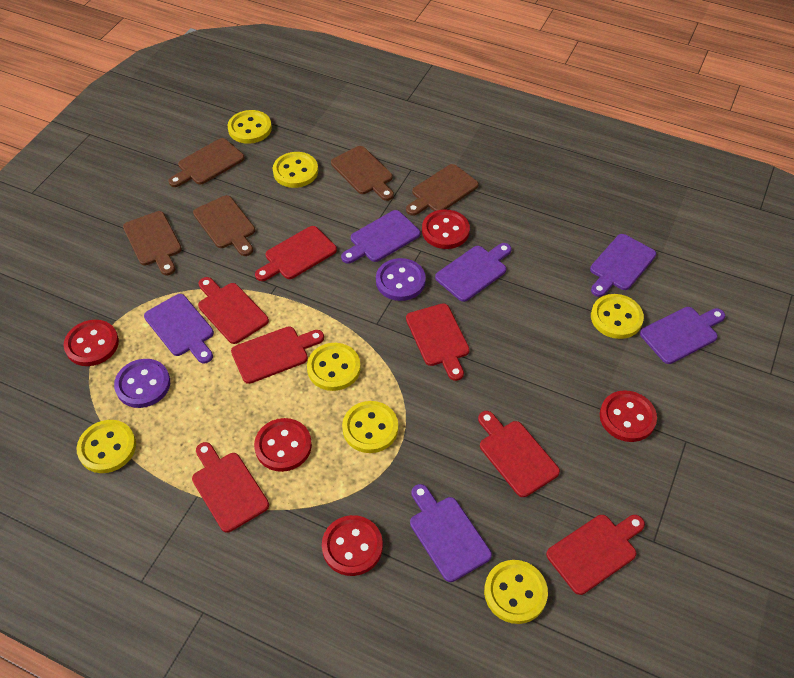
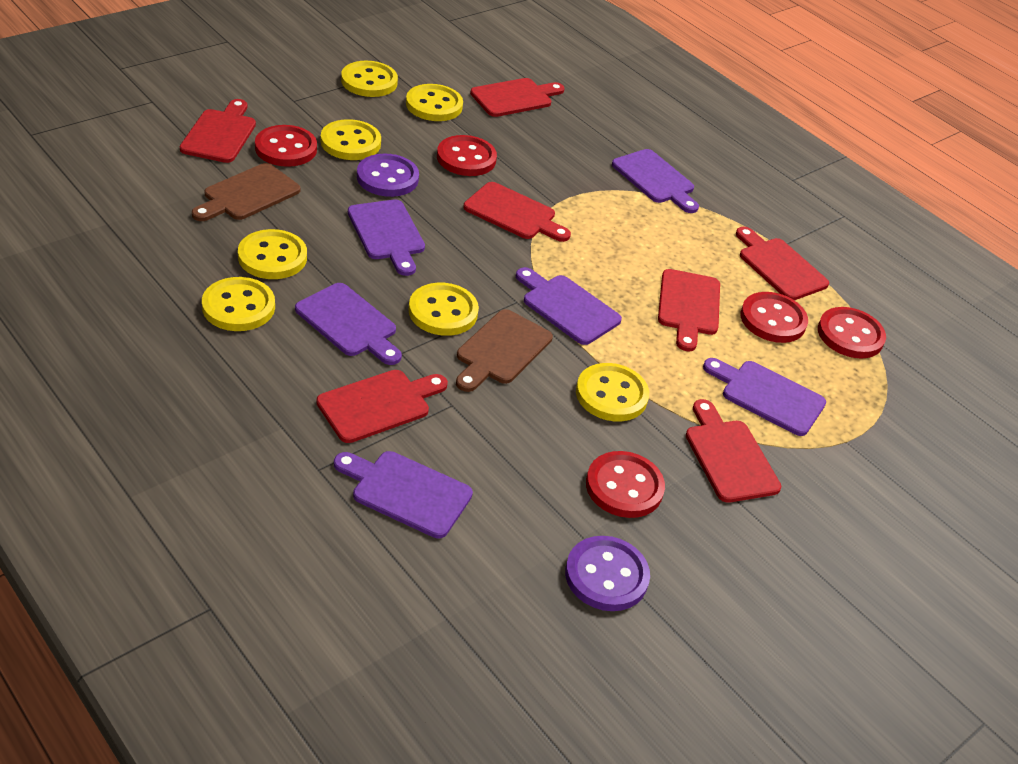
brown cutting board: 5 -> 2

